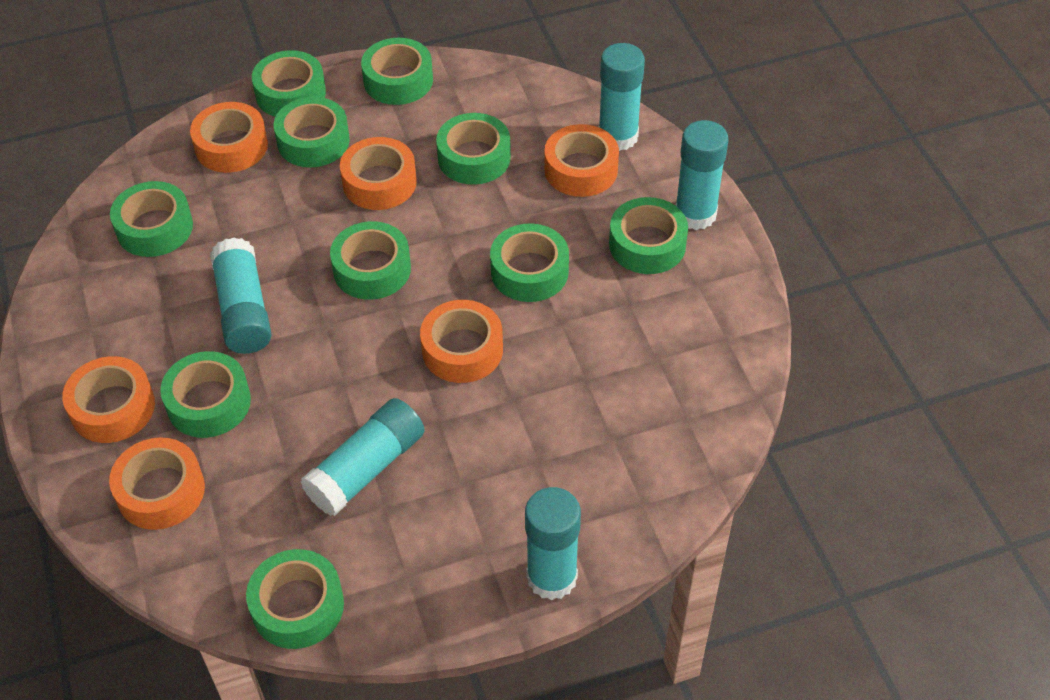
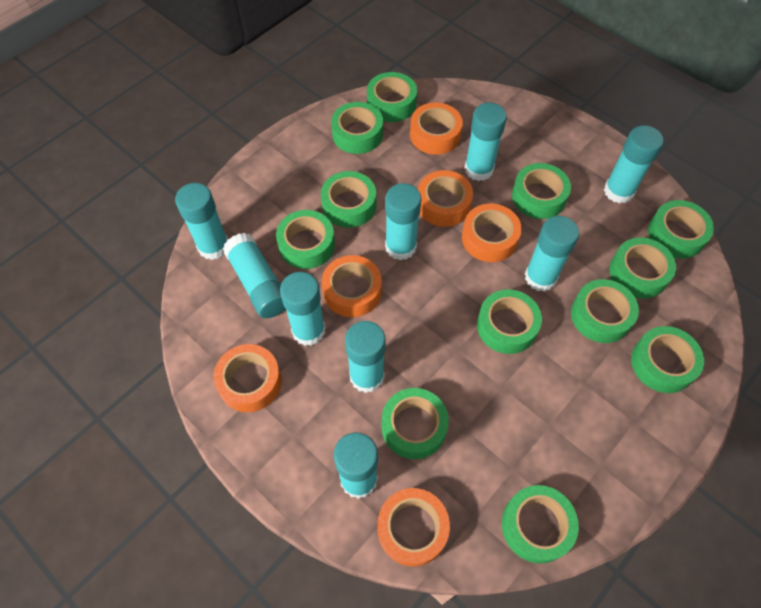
green tape: 10 -> 12
turquoise glue stick: 5 -> 9

